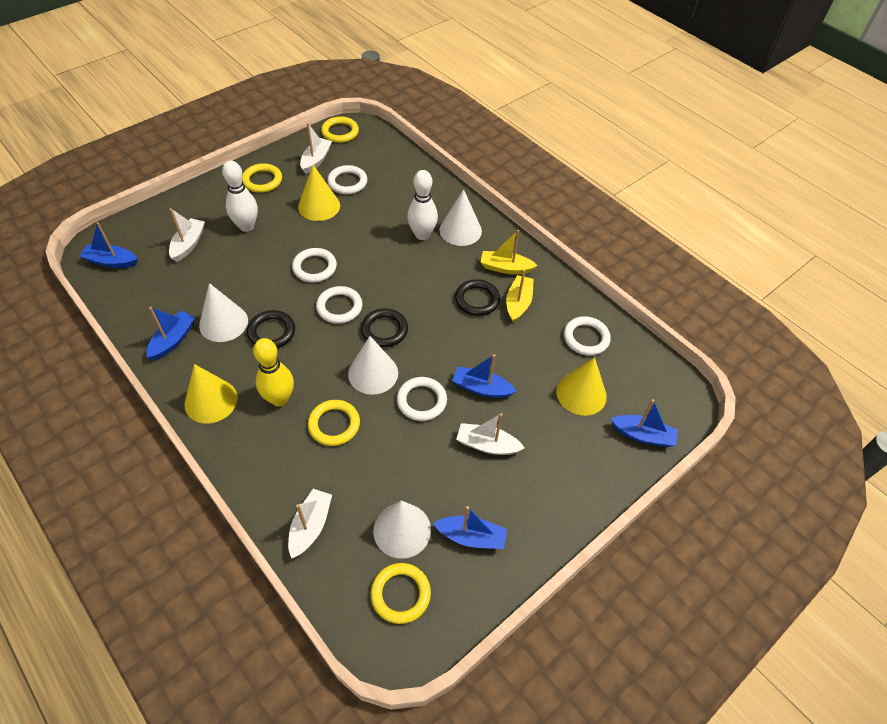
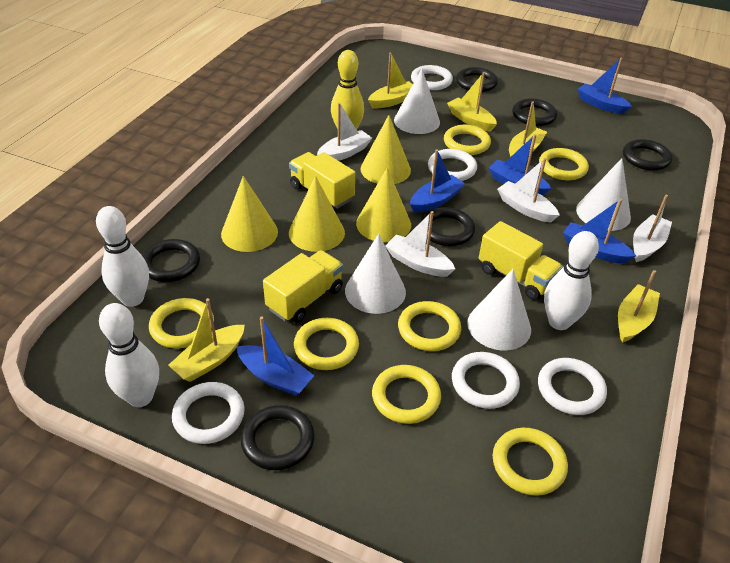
black ring: 3 -> 6
white bowling pin: 2 -> 3
yellow boat: 2 -> 5
yellow cone: 3 -> 4
yellow ring: 4 -> 7
yellow truck: 0 -> 3

